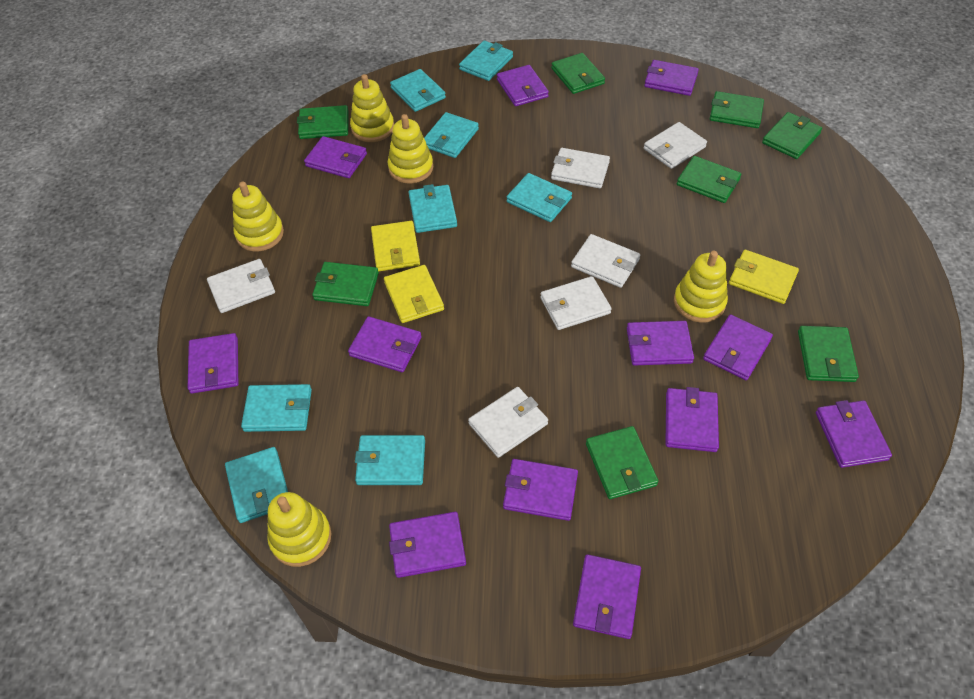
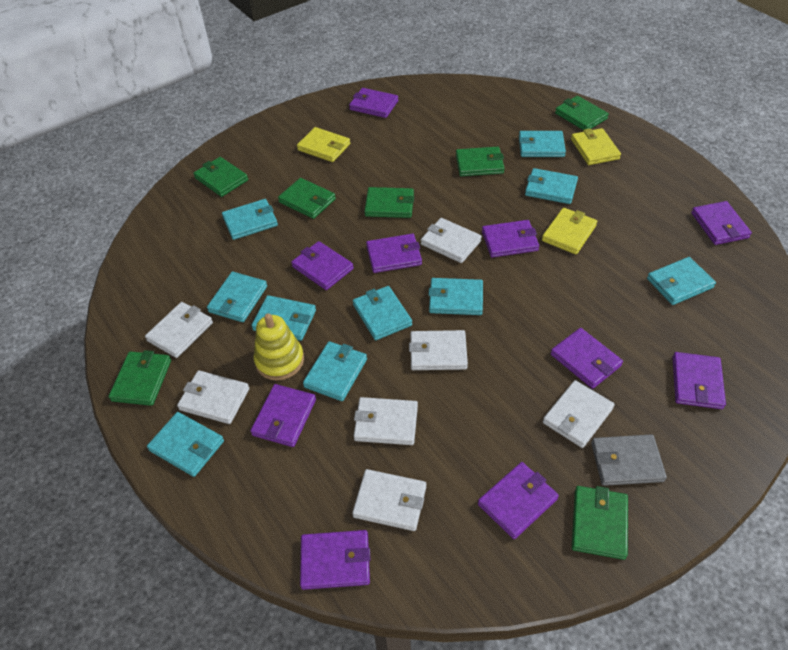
green wallet: 8 -> 7
grey wallet: 0 -> 1
purple wallet: 12 -> 10
turquoise wallet: 8 -> 10
white wallet: 6 -> 7
yellow stacking toy: 5 -> 1

